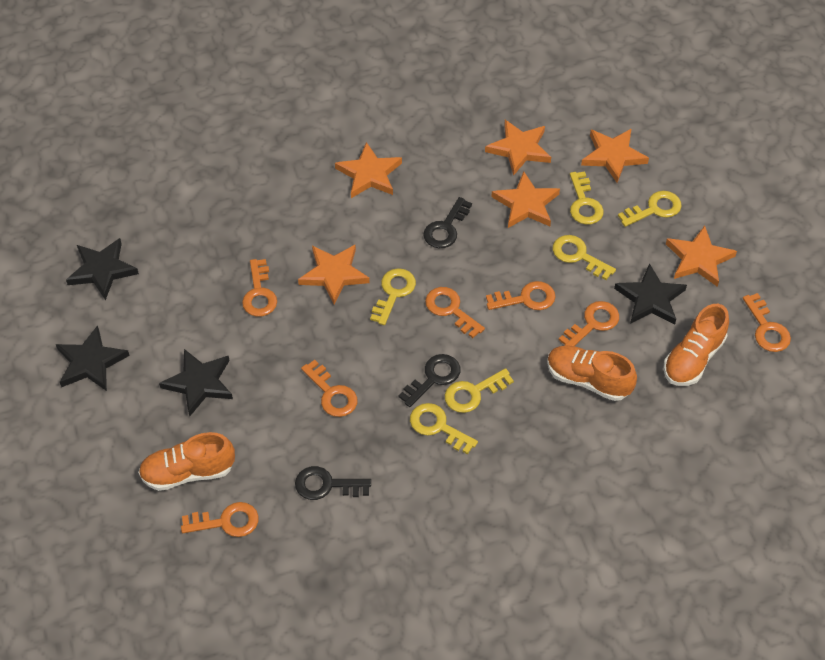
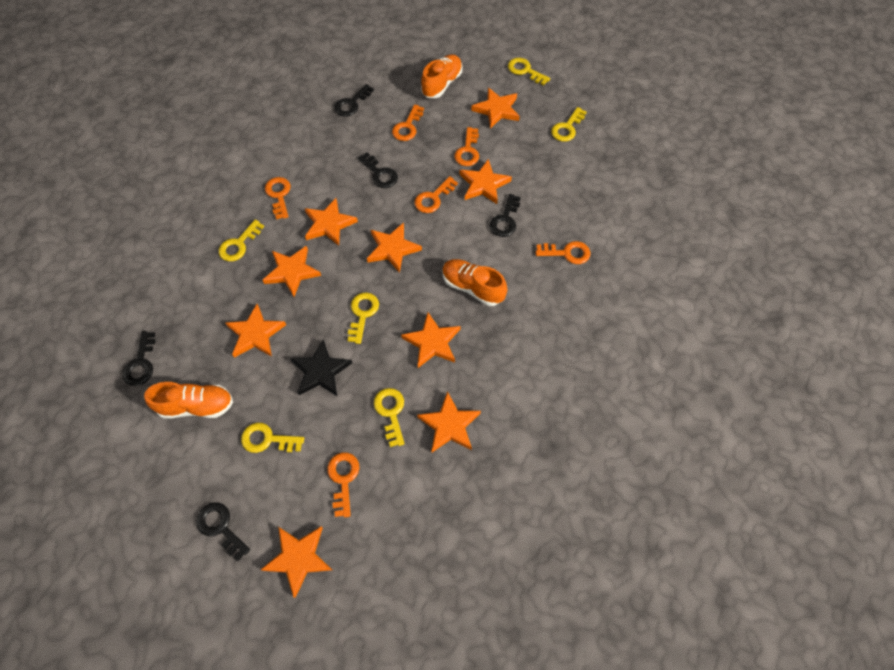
black key: 3 -> 5
black star: 4 -> 1
orange key: 7 -> 6
orange star: 6 -> 9

